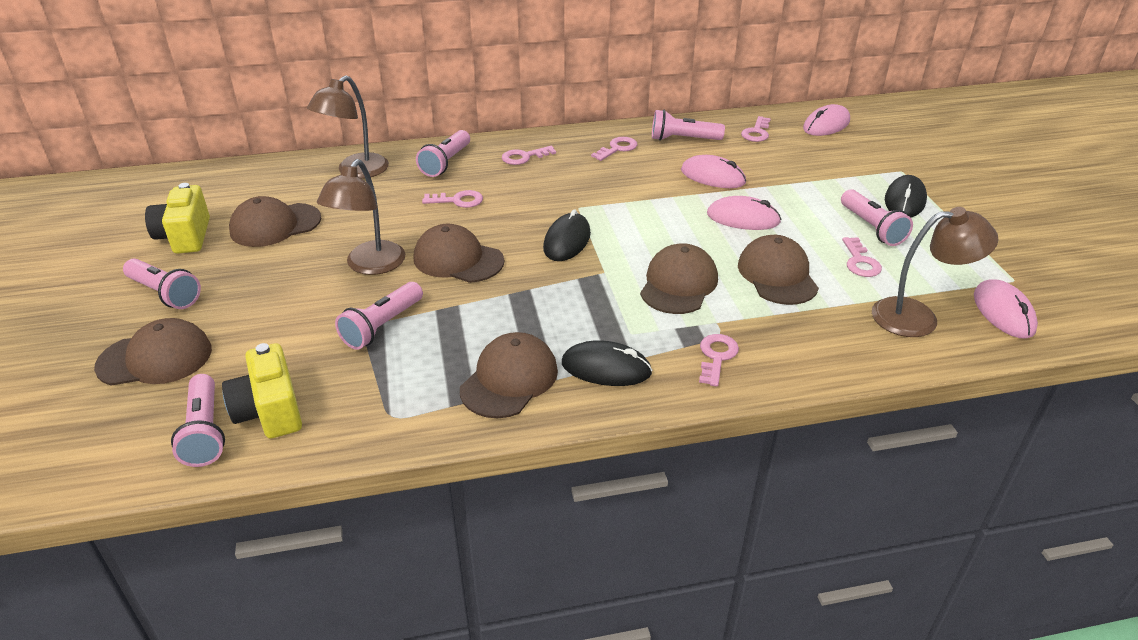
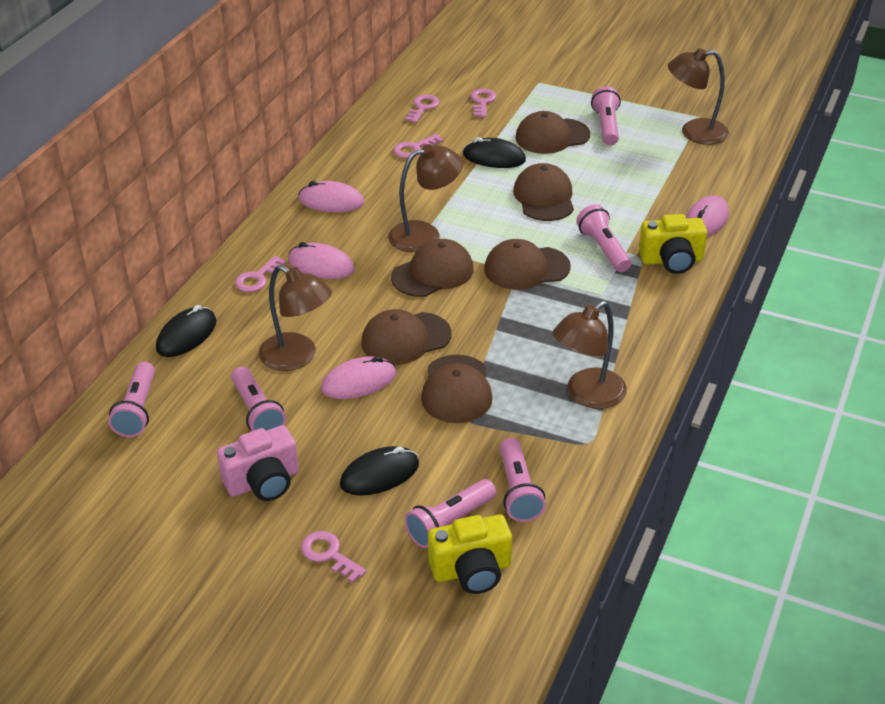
brown lamp: 3 -> 4
pink camera: 0 -> 1
pink key: 6 -> 5

